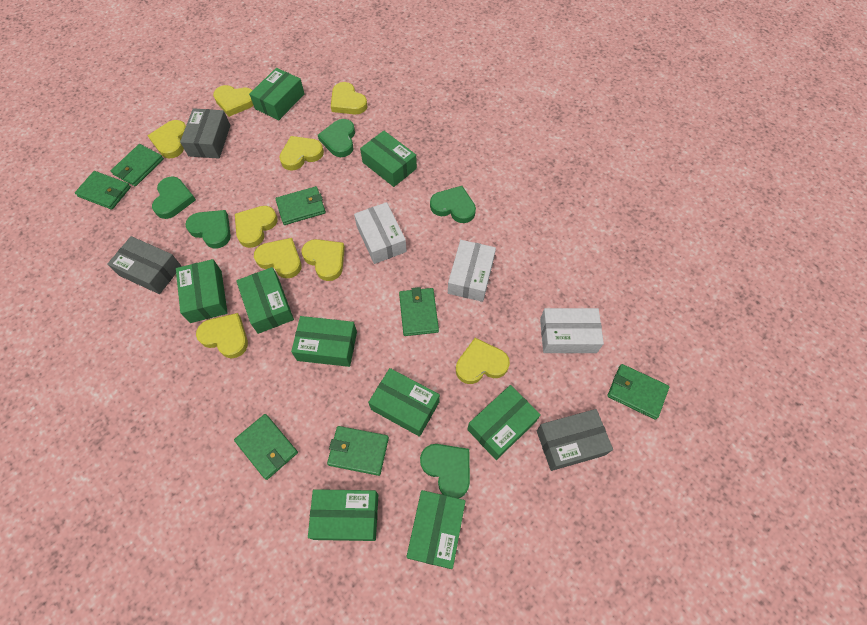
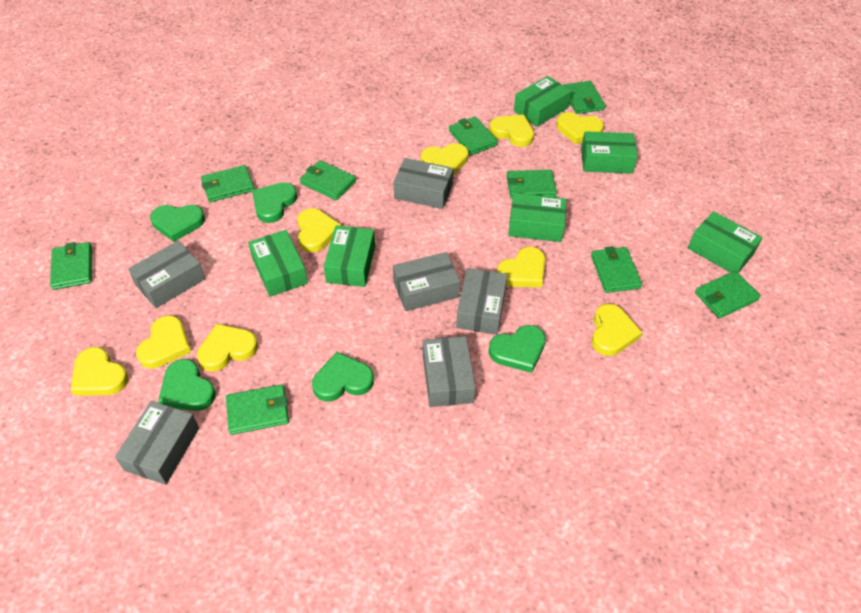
green box: 9 -> 6
green wallet: 7 -> 9
grey box: 3 -> 6
white box: 3 -> 0

